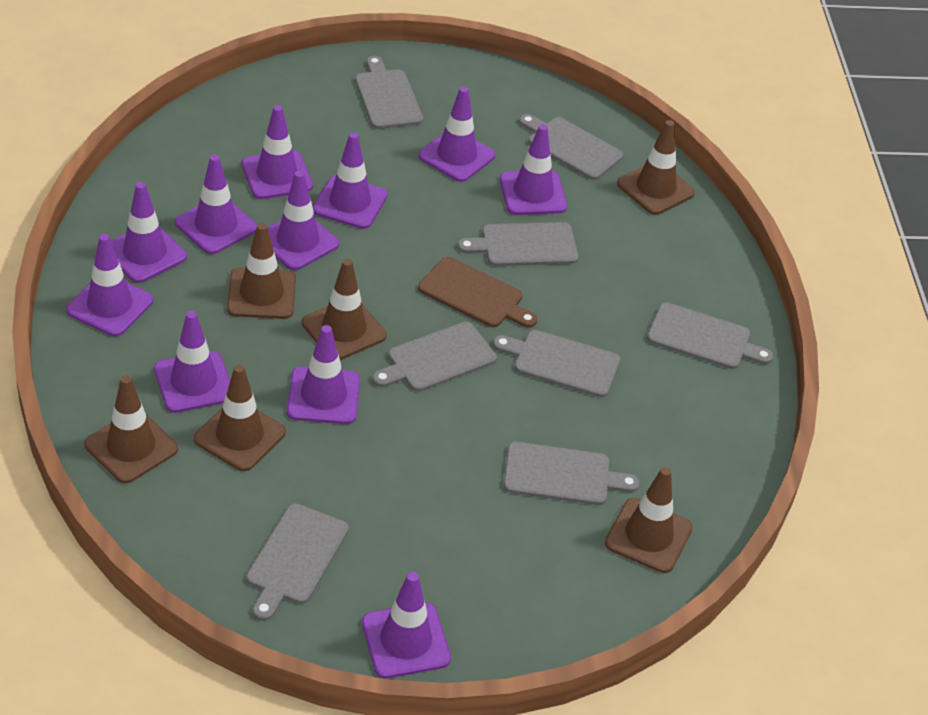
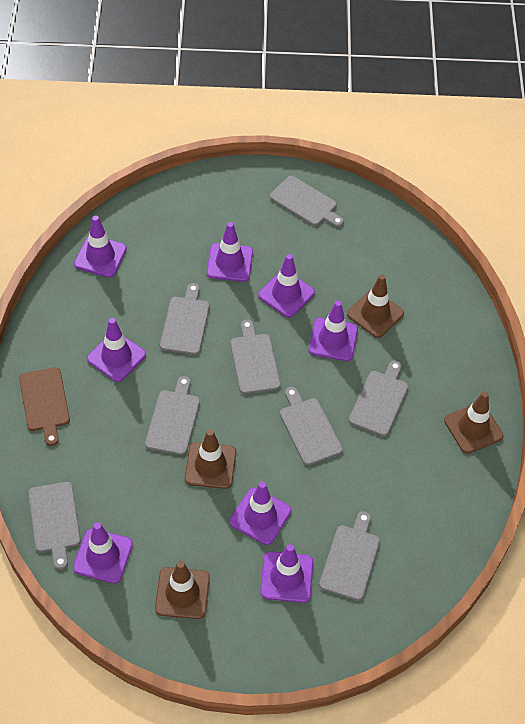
brown traffic cone: 6 -> 4
purple traffic cone: 11 -> 8

